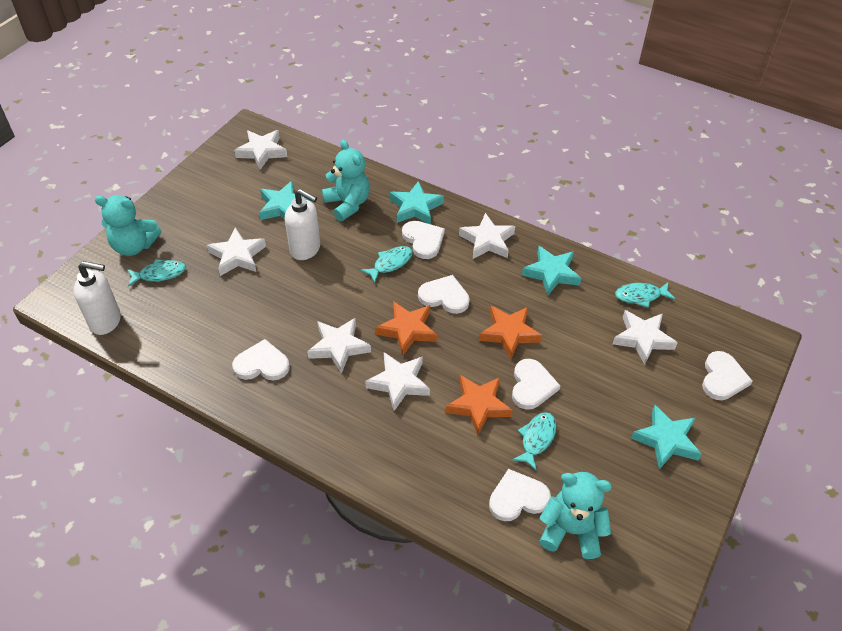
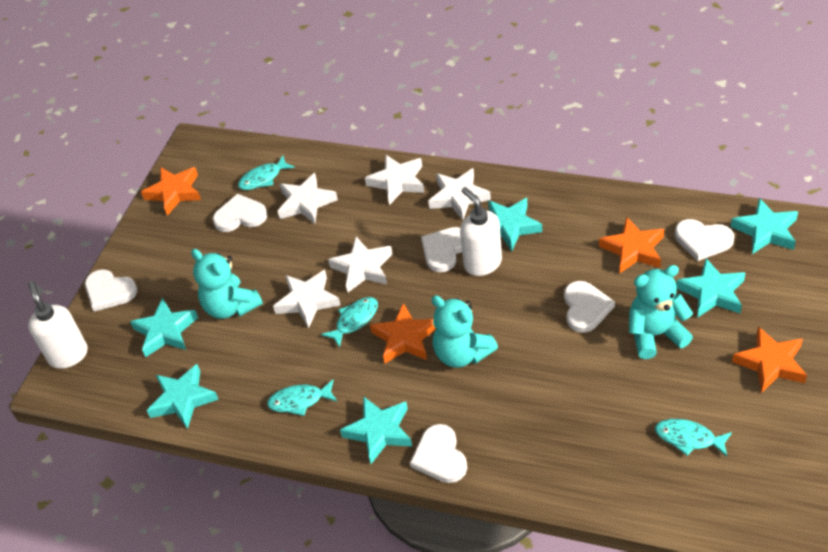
orange star: 3 -> 4
turquoise star: 4 -> 6
white star: 6 -> 5

